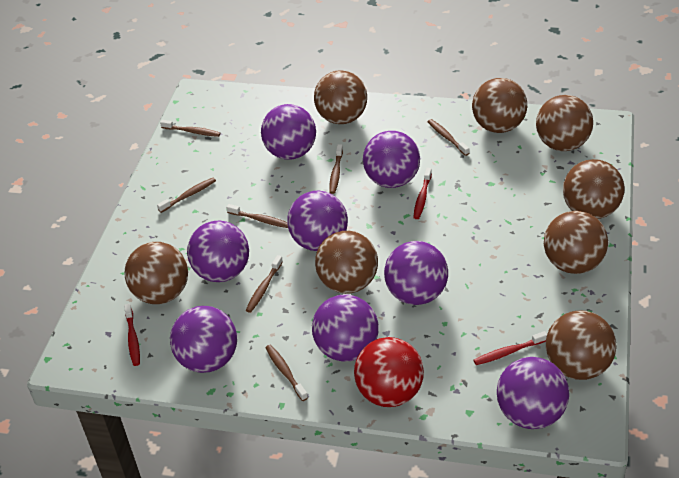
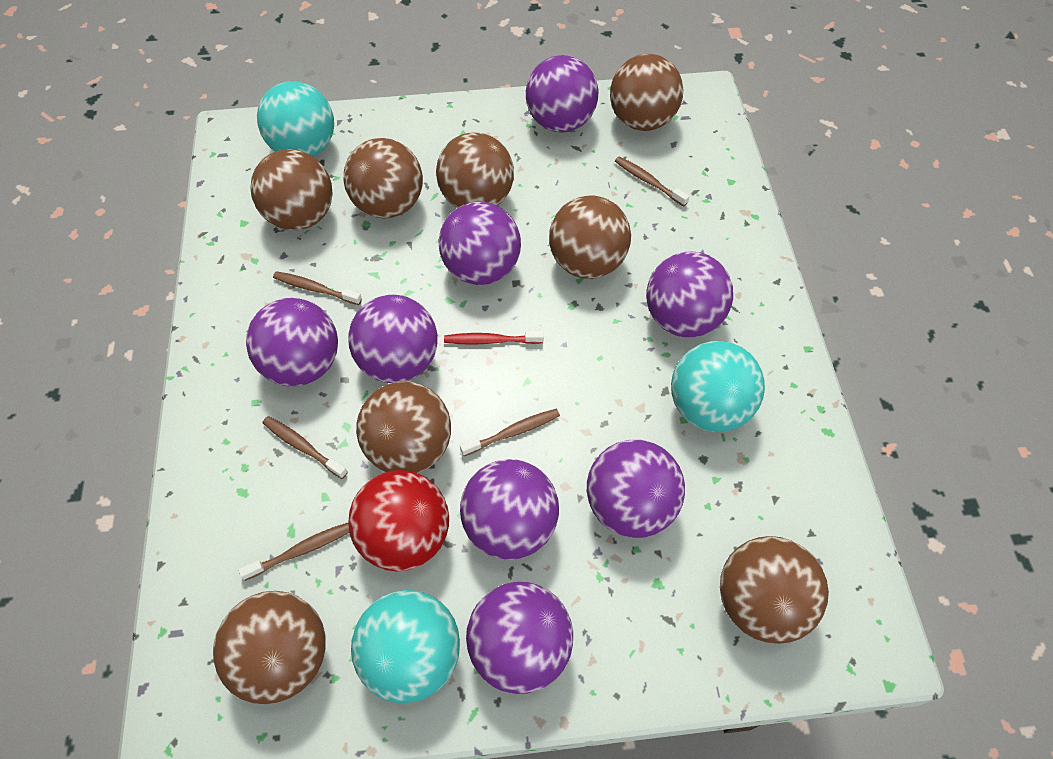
brown toothbrush: 7 -> 5
red toothbrush: 3 -> 1
turquoise ball: 0 -> 3

